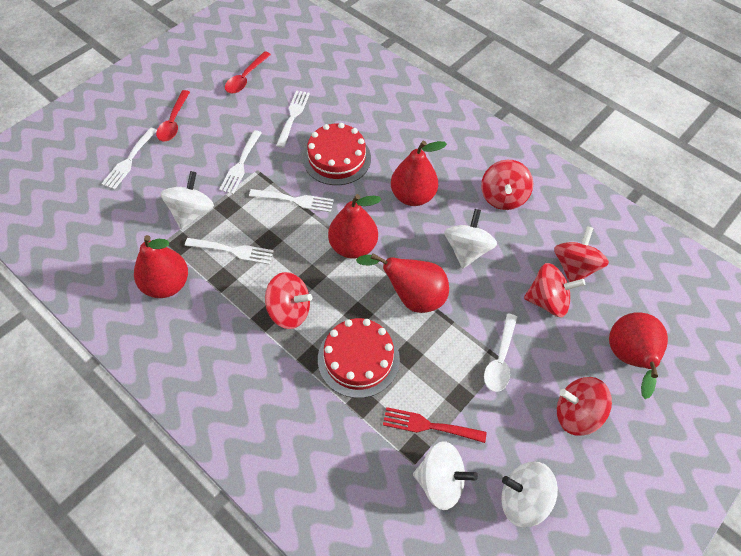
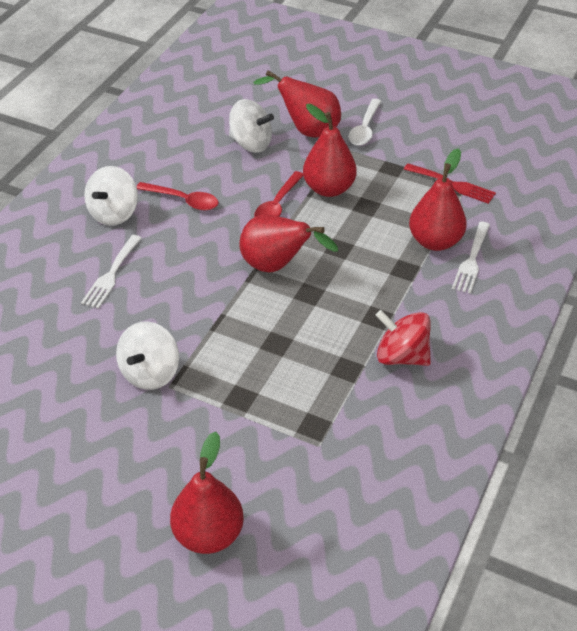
red cake: 2 -> 0
red spinning top: 5 -> 1
white fork: 5 -> 2
white spinning top: 4 -> 3

